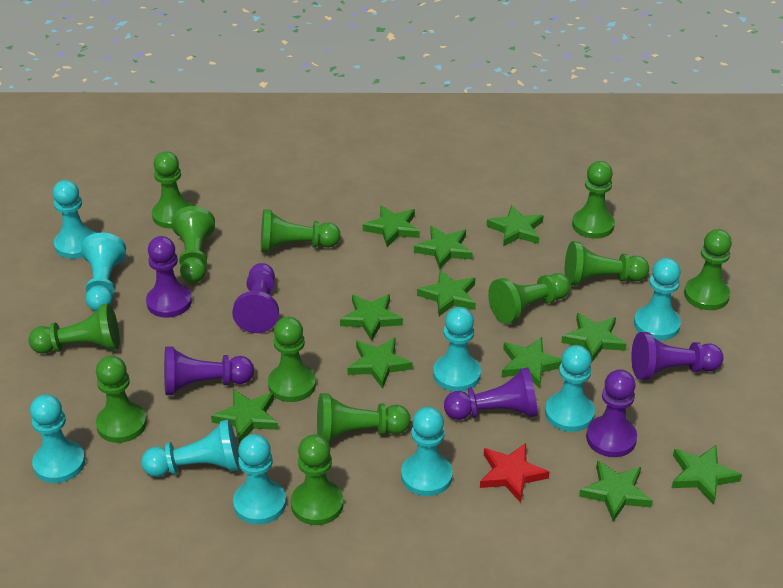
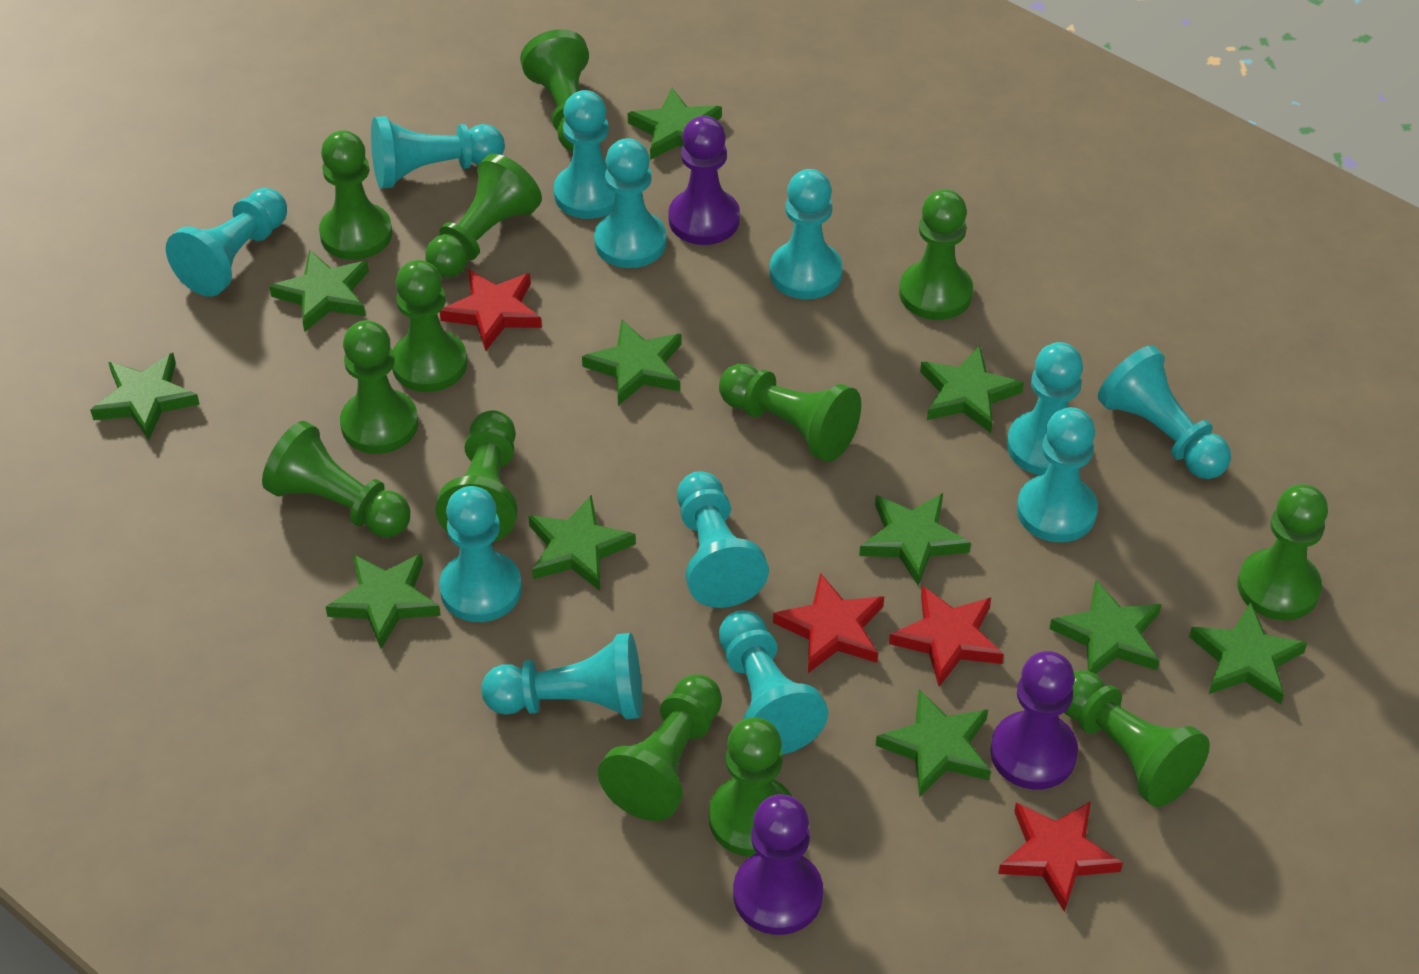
green pawn: 12 -> 13
purple pawn: 6 -> 3
red star: 1 -> 4
turquoise pawn: 9 -> 12

